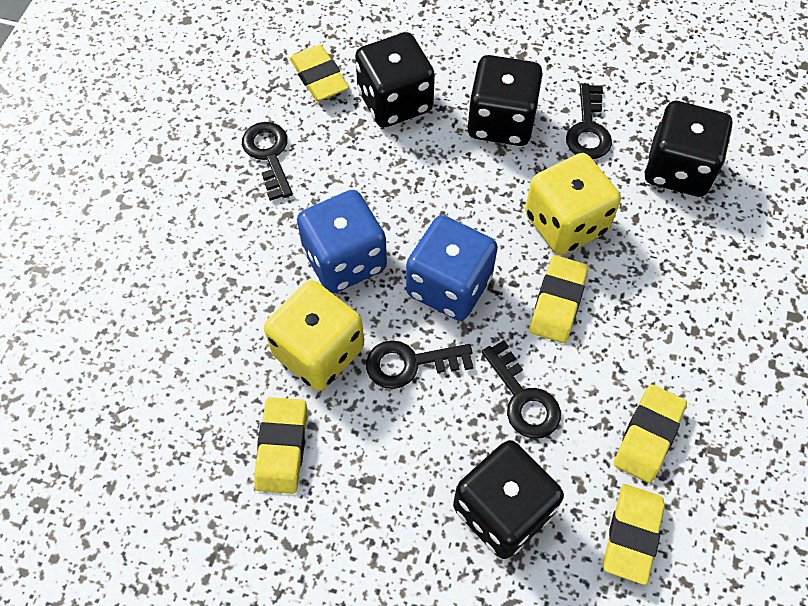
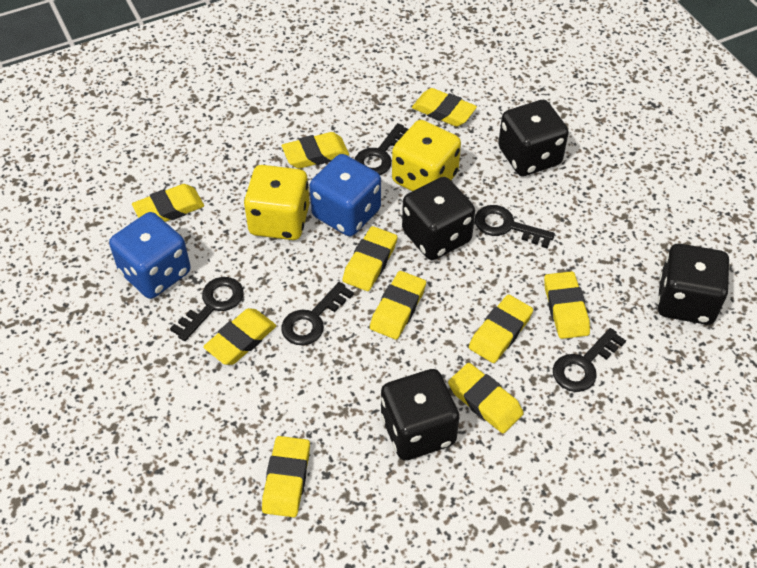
black key: 4 -> 5
yellow eraser: 5 -> 10

